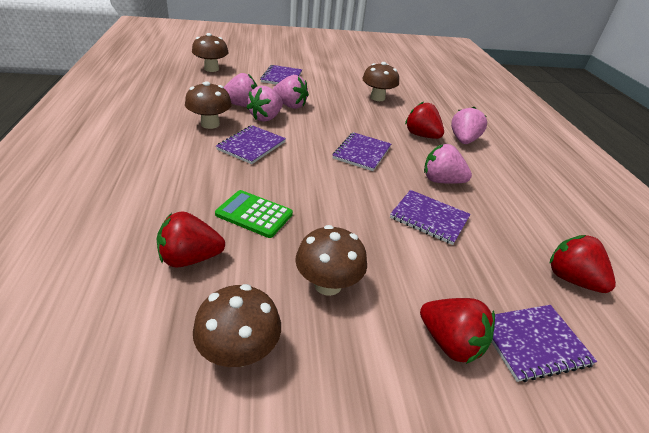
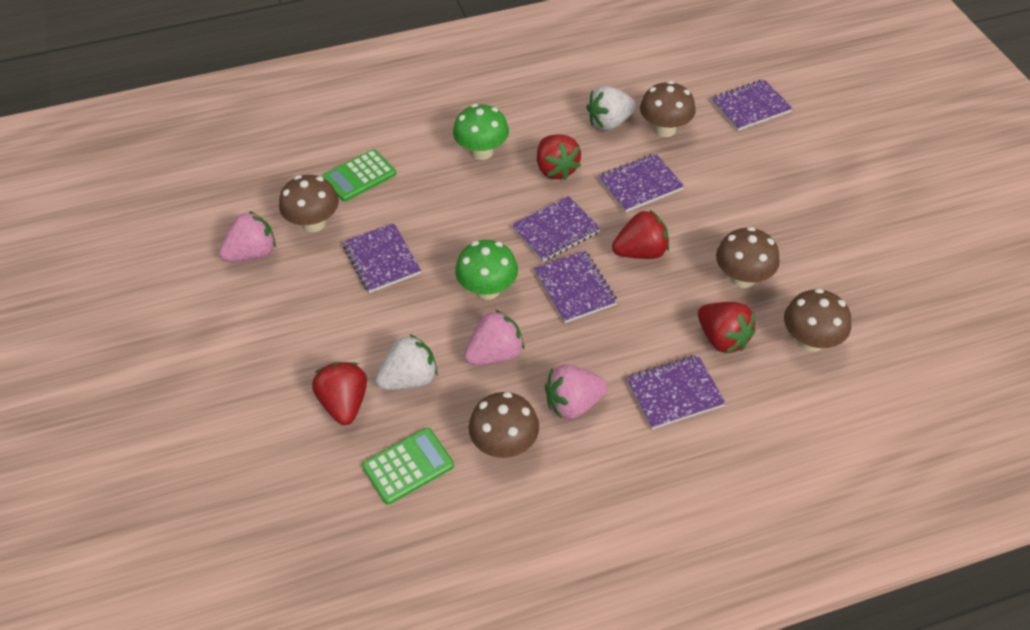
green calculator: 1 -> 2
green mushroom: 0 -> 2
pink strawberry: 5 -> 3
purple notebook: 5 -> 6
white strawberry: 0 -> 2

